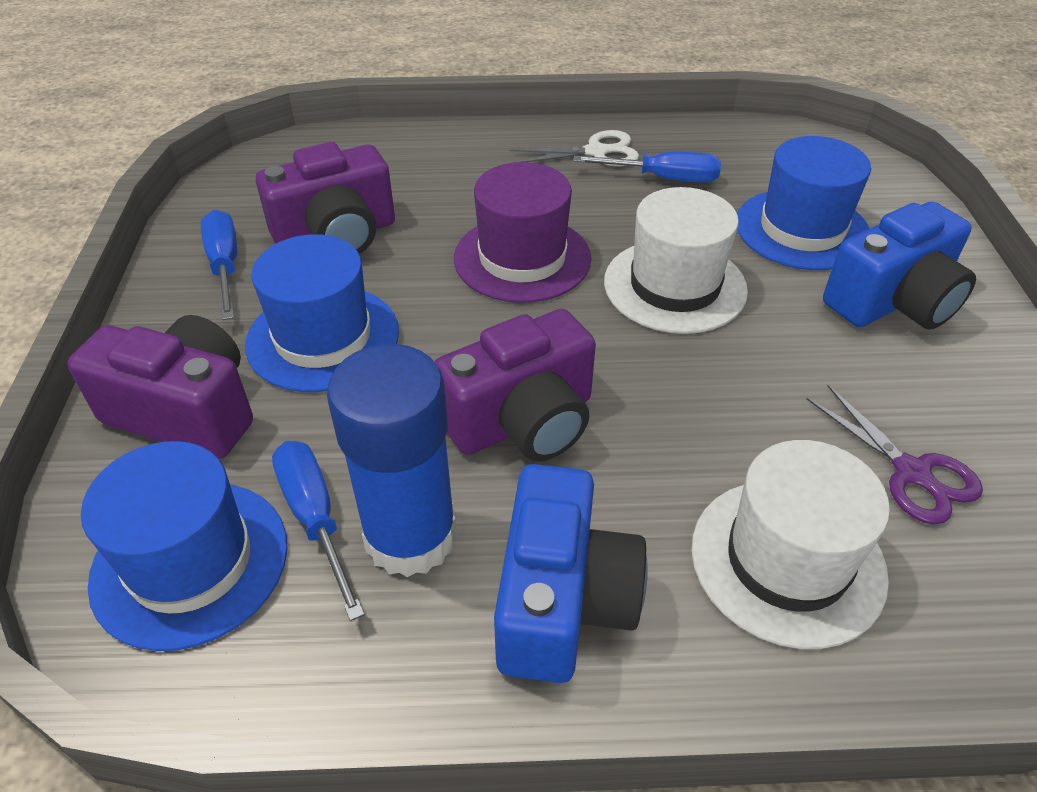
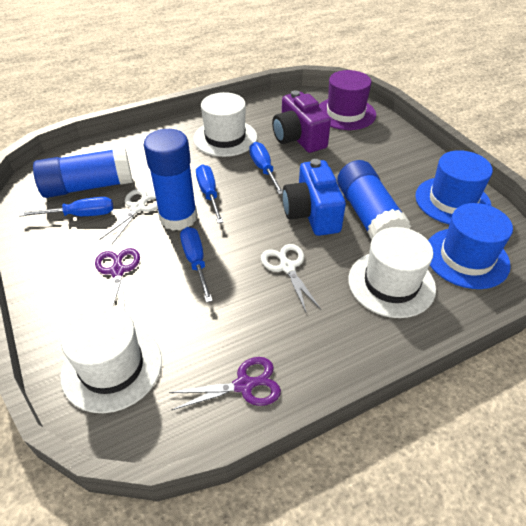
blue camera: 2 -> 1
blue glue stick: 1 -> 3
blue hat: 3 -> 2
blue screwdriver: 3 -> 4
purple camera: 3 -> 1
purple scissors: 1 -> 2
white hat: 2 -> 3
white scissors: 1 -> 2

